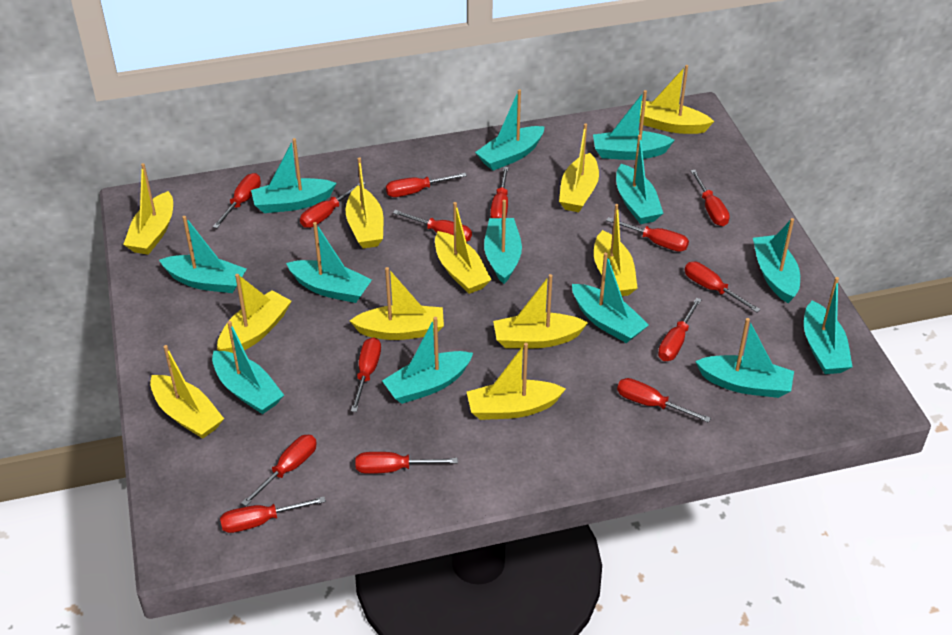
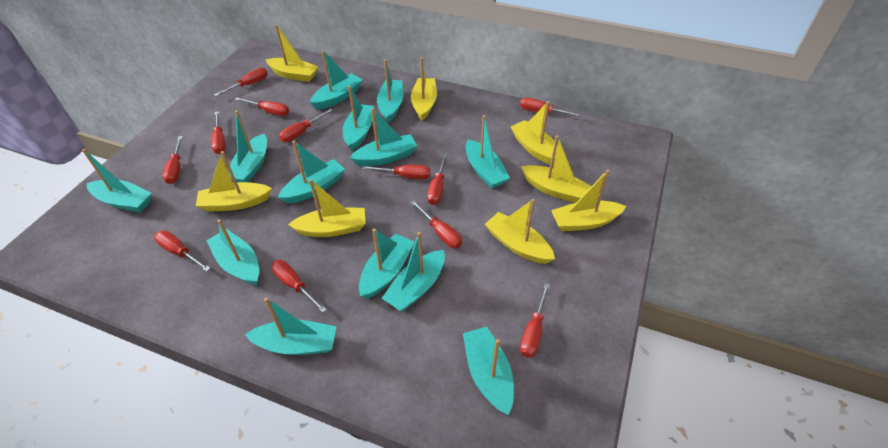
red screwdriver: 14 -> 12
yellow boat: 11 -> 8

